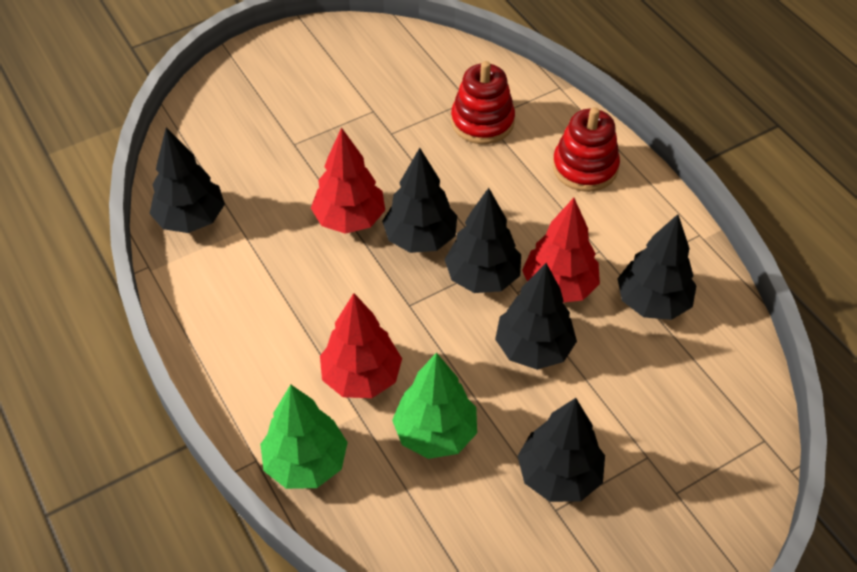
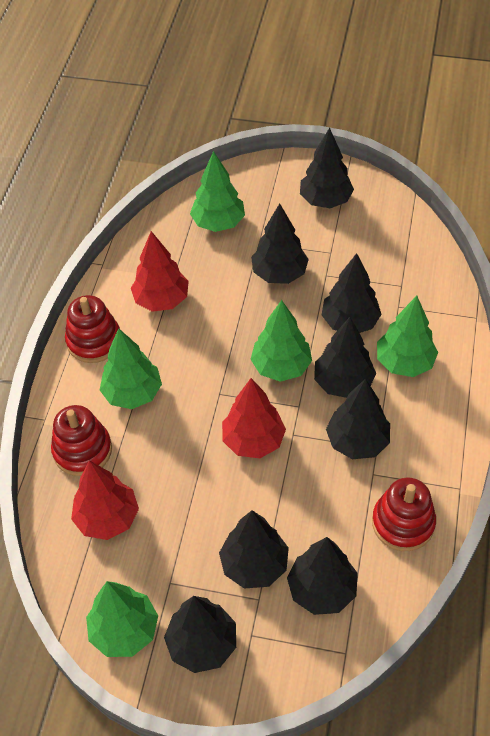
black tree: 6 -> 8
green tree: 2 -> 5
red stacking toy: 2 -> 3

